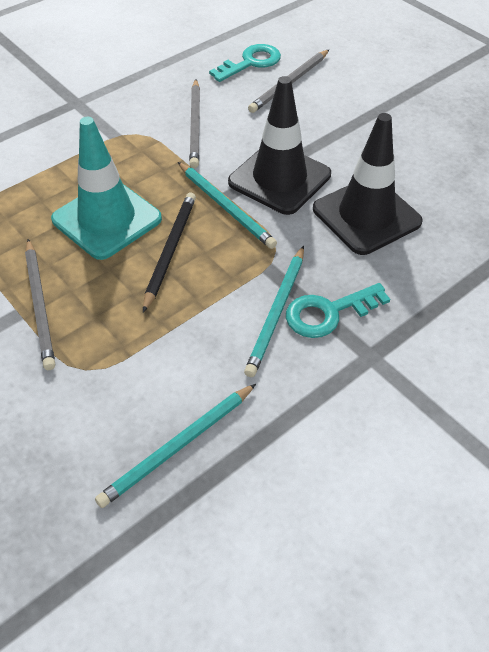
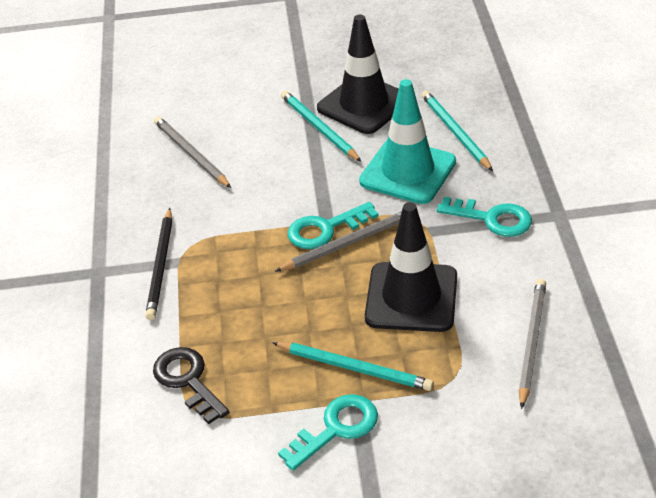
black key: 0 -> 1
turquoise key: 2 -> 3

